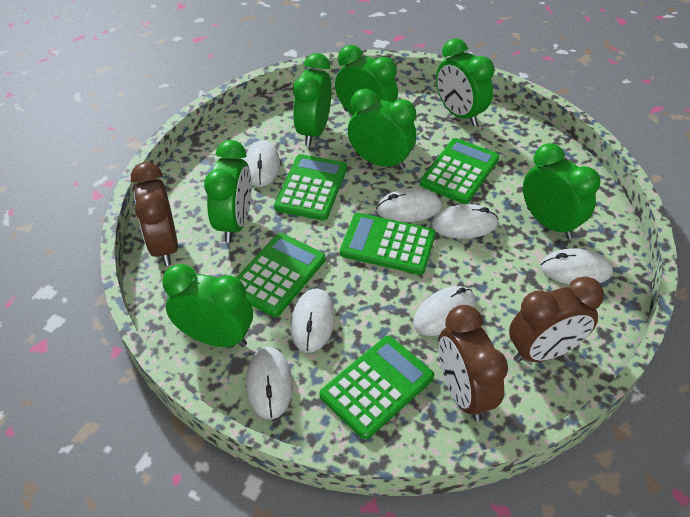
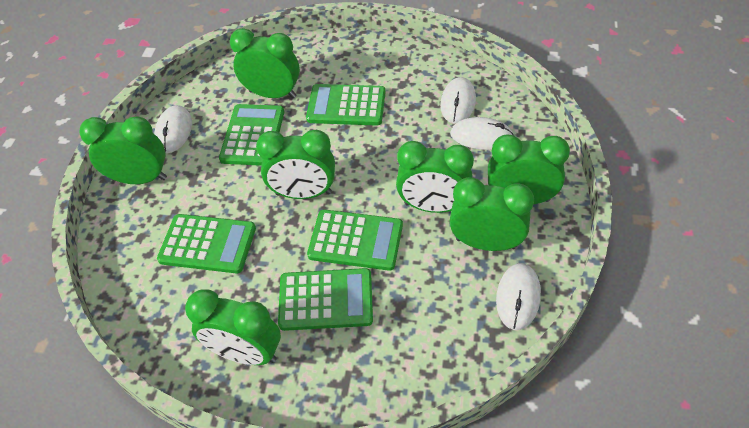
brown clock: 3 -> 0
white mouse: 7 -> 4

